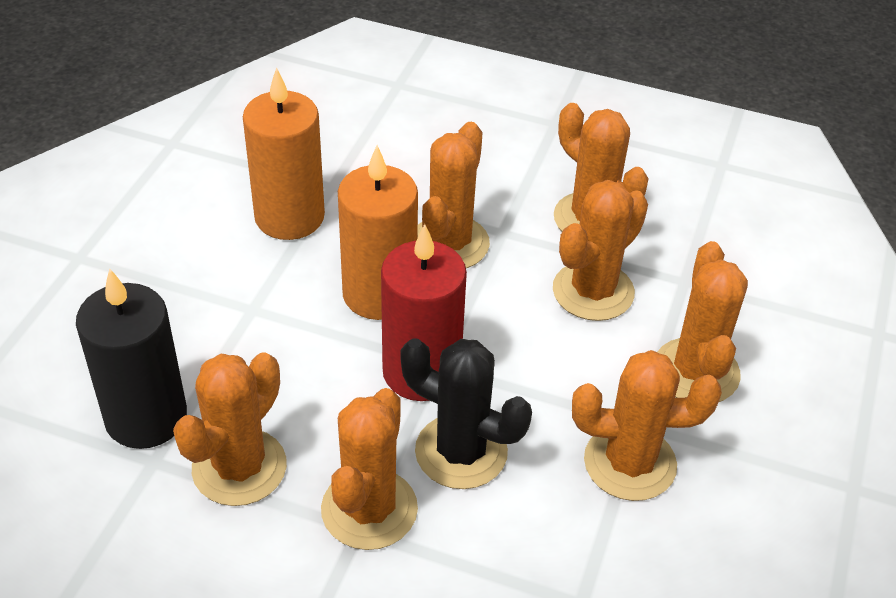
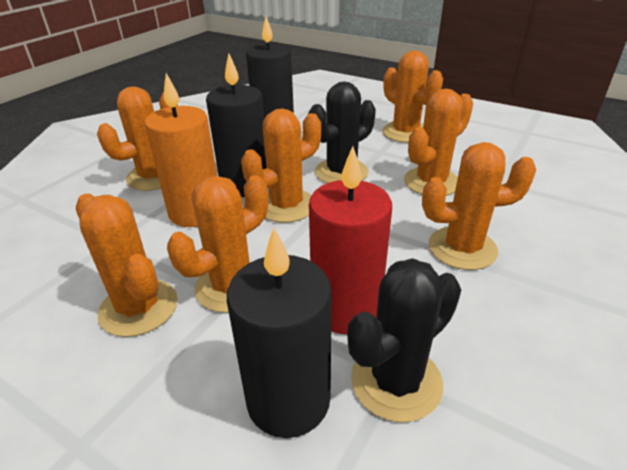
black cactus: 1 -> 2
black candle: 1 -> 3
orange candle: 2 -> 1

